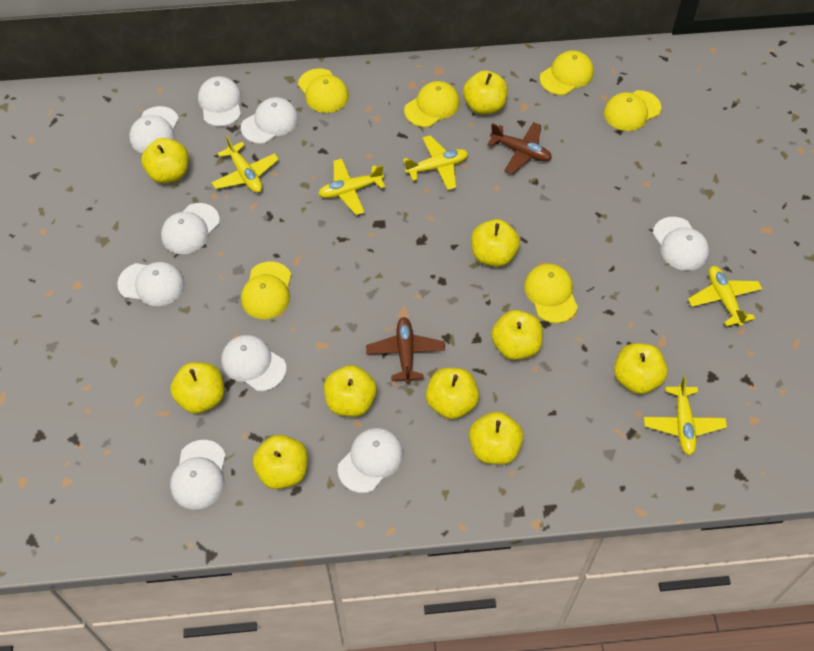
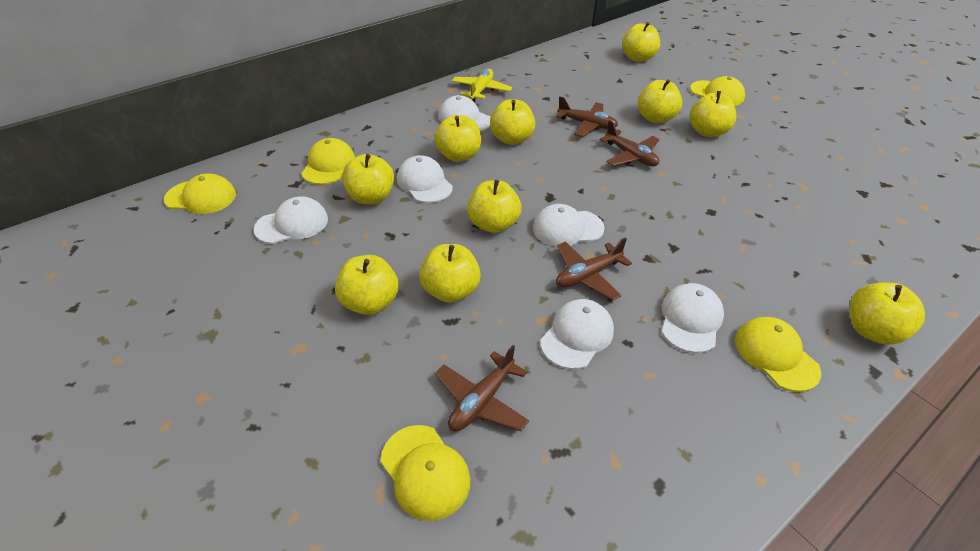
brown plane: 2 -> 4
white cap: 9 -> 6
yellow cap: 6 -> 5
yellow plane: 5 -> 1

